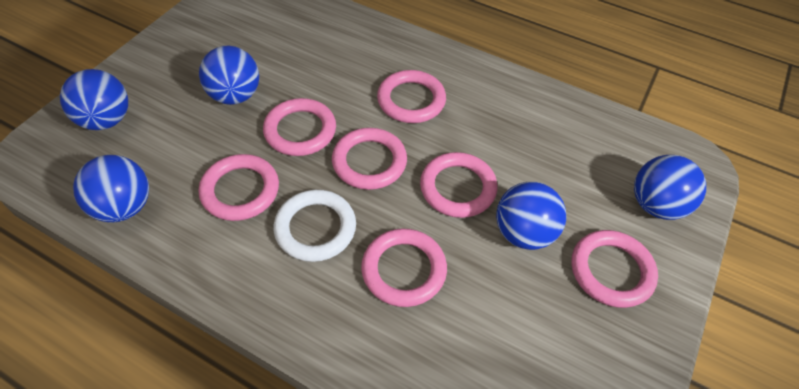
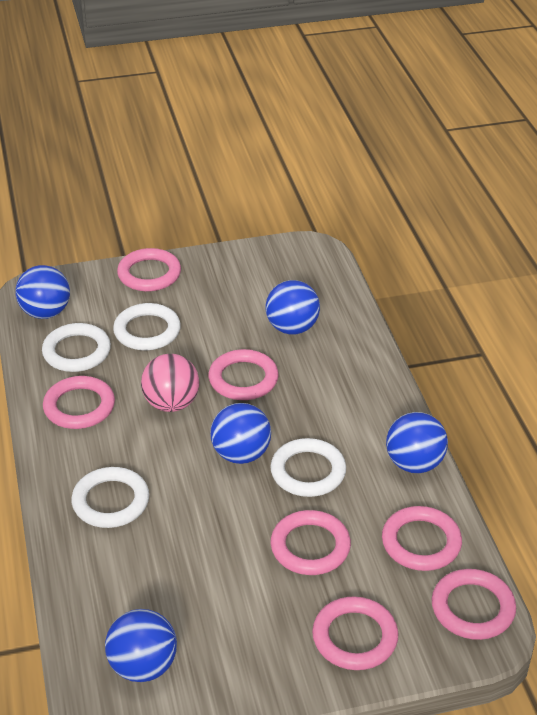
pink ball: 0 -> 1
white ring: 1 -> 4

